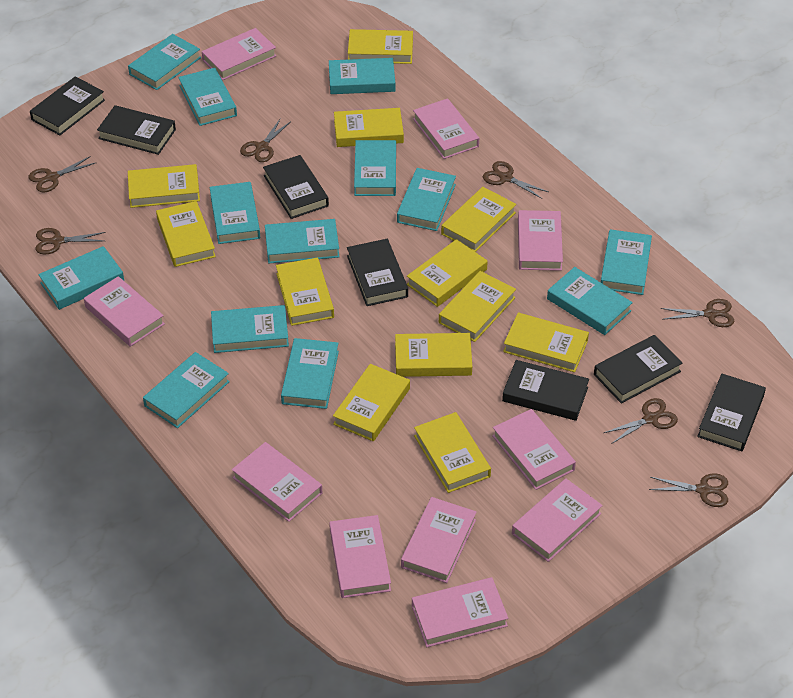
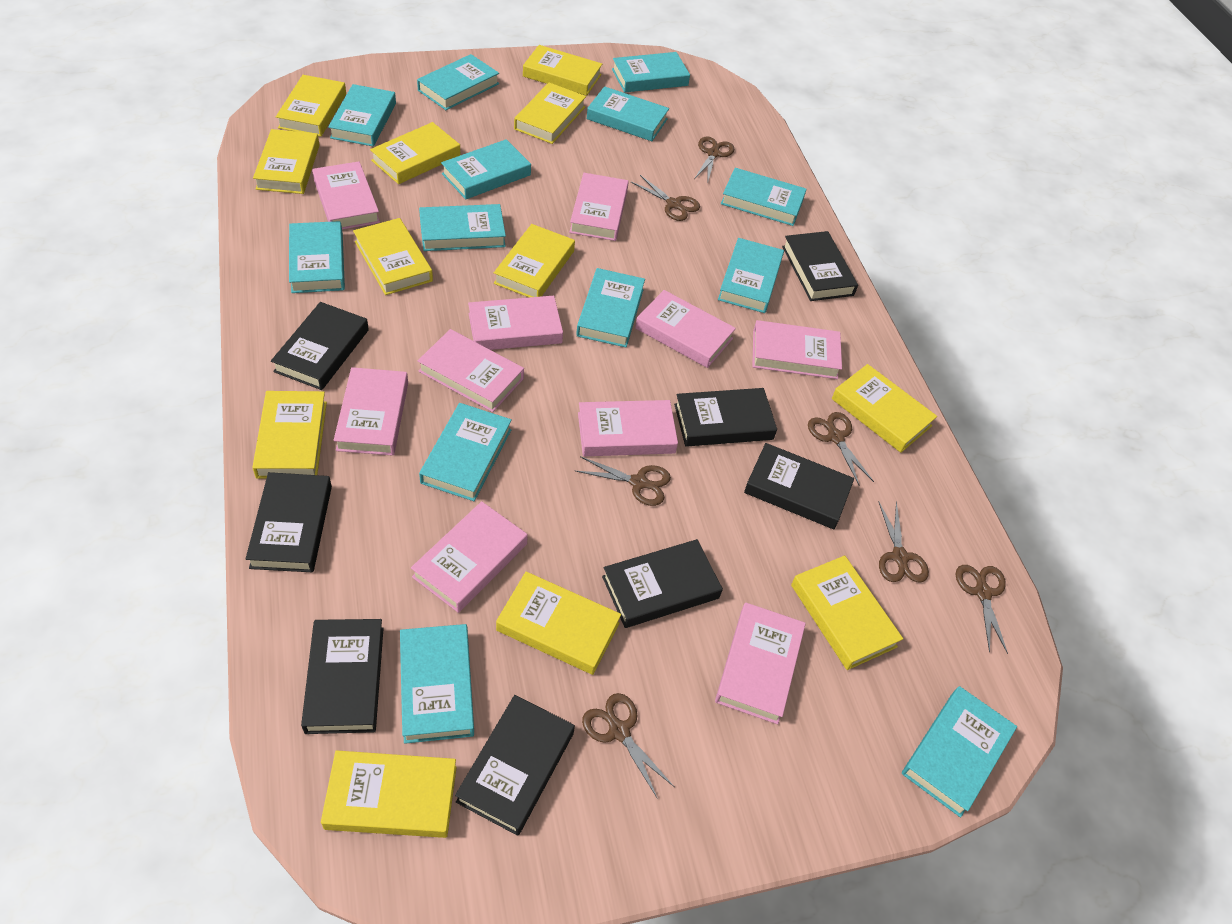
black book: 7 -> 8

